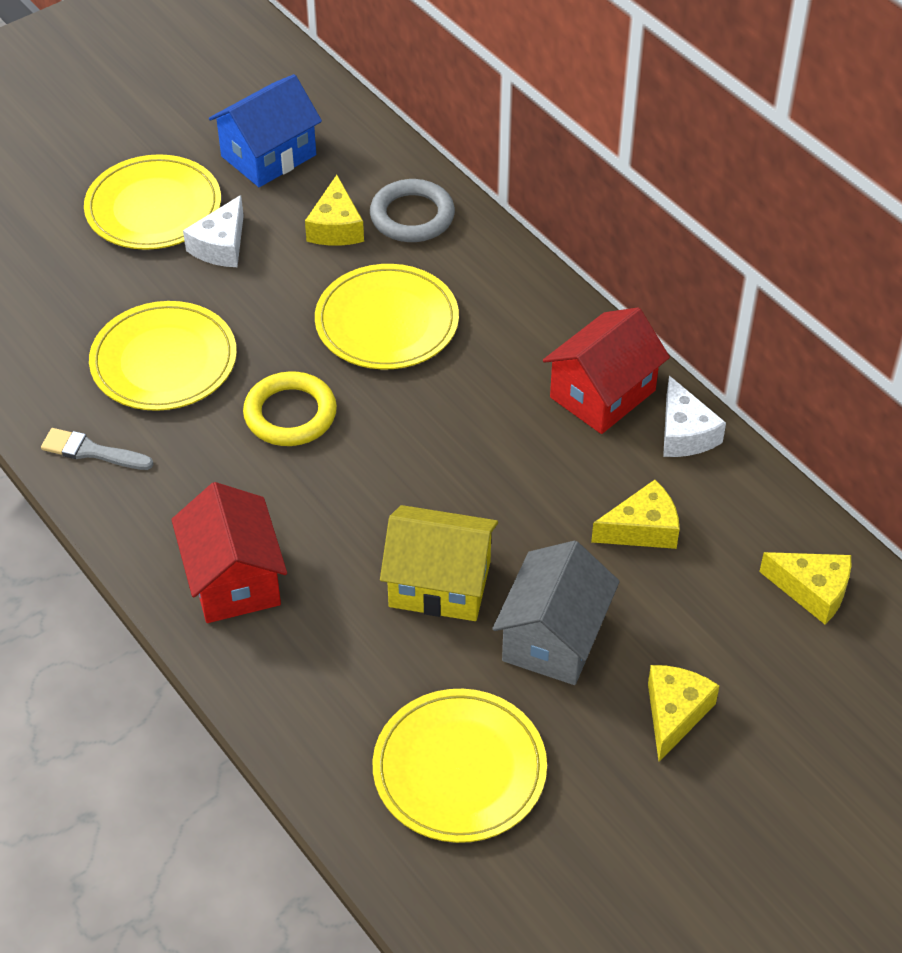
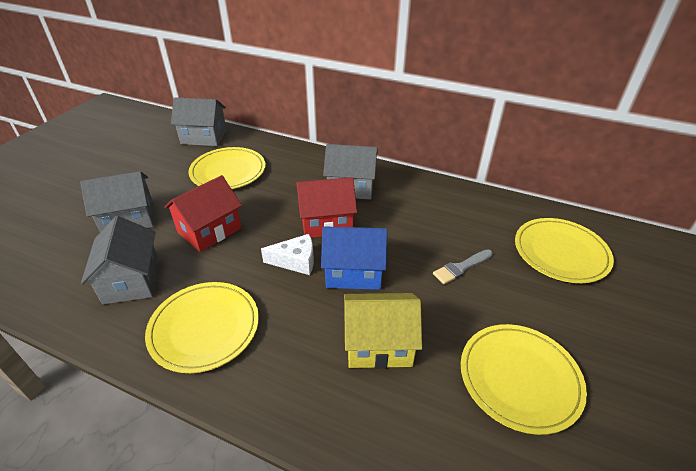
grey house: 1 -> 4
grey ring: 1 -> 0
white cheese: 2 -> 1
yellow cheese: 4 -> 0
yellow ring: 1 -> 0

